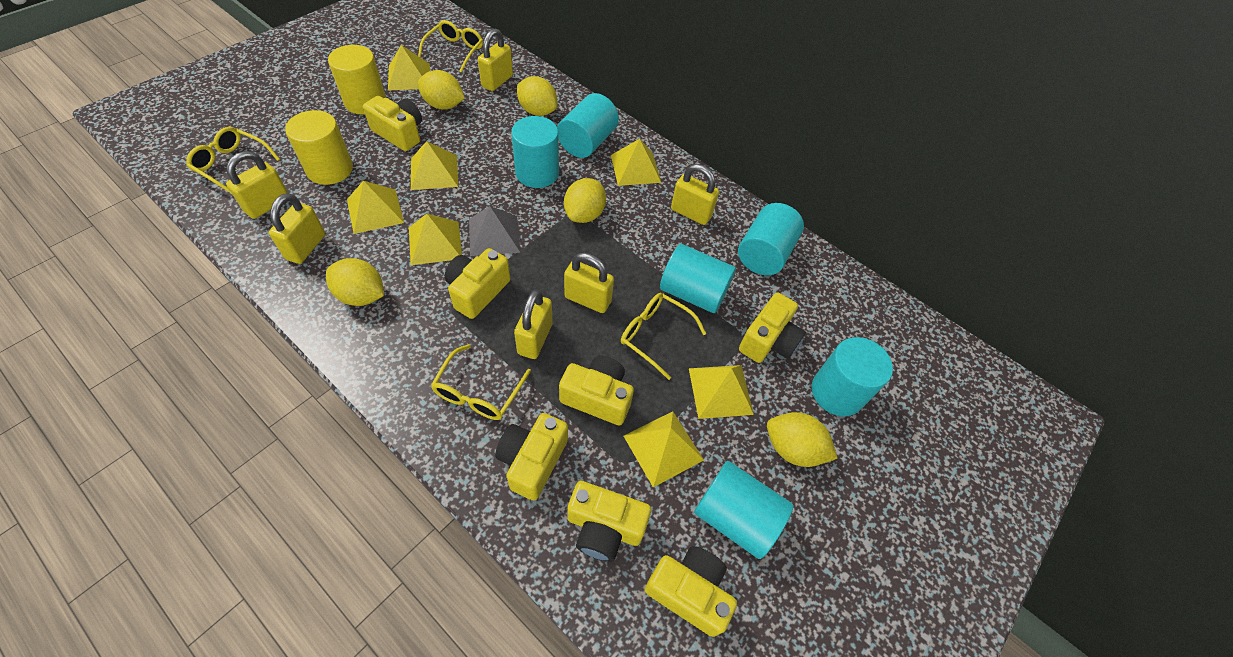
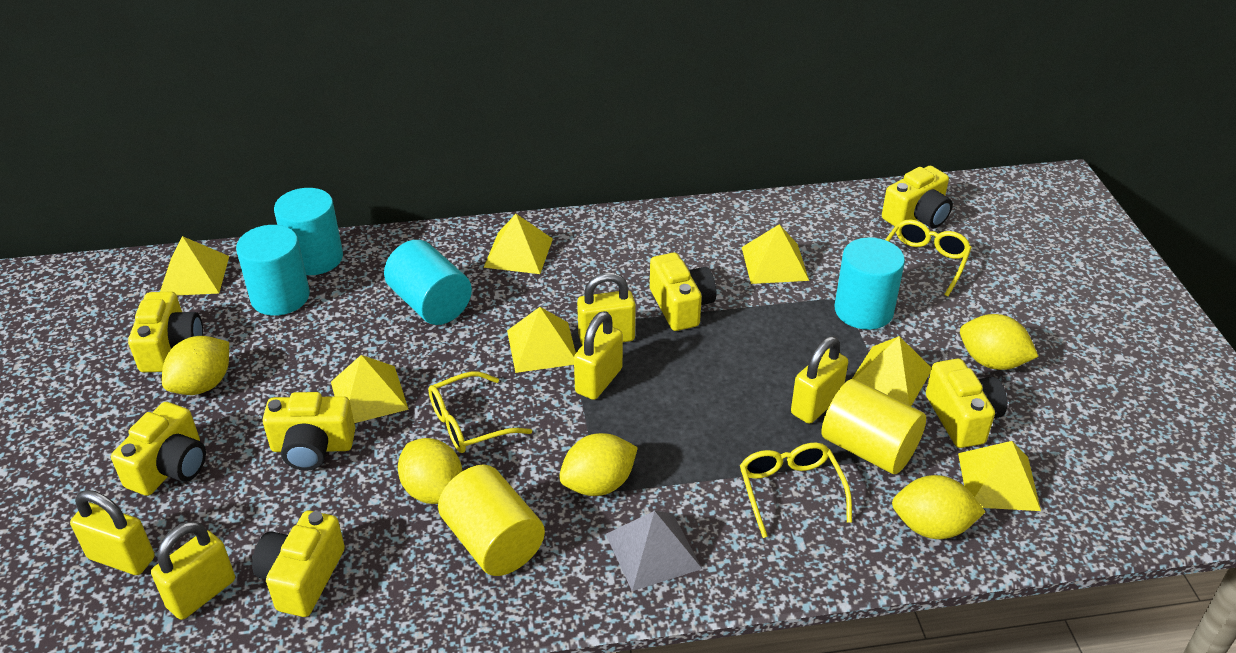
turquoise cylinder: 6 -> 4
yellow glasses: 4 -> 3
yellow padlock: 6 -> 5

